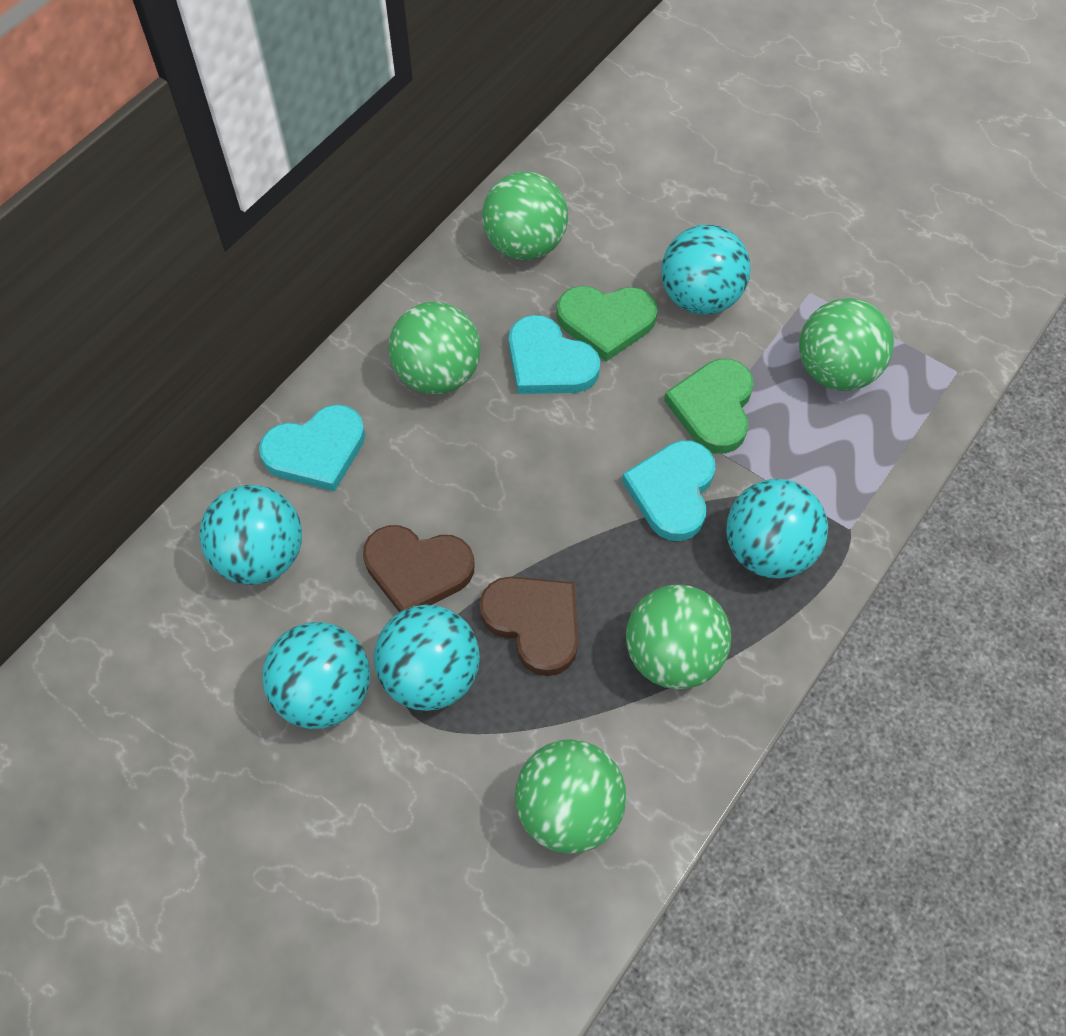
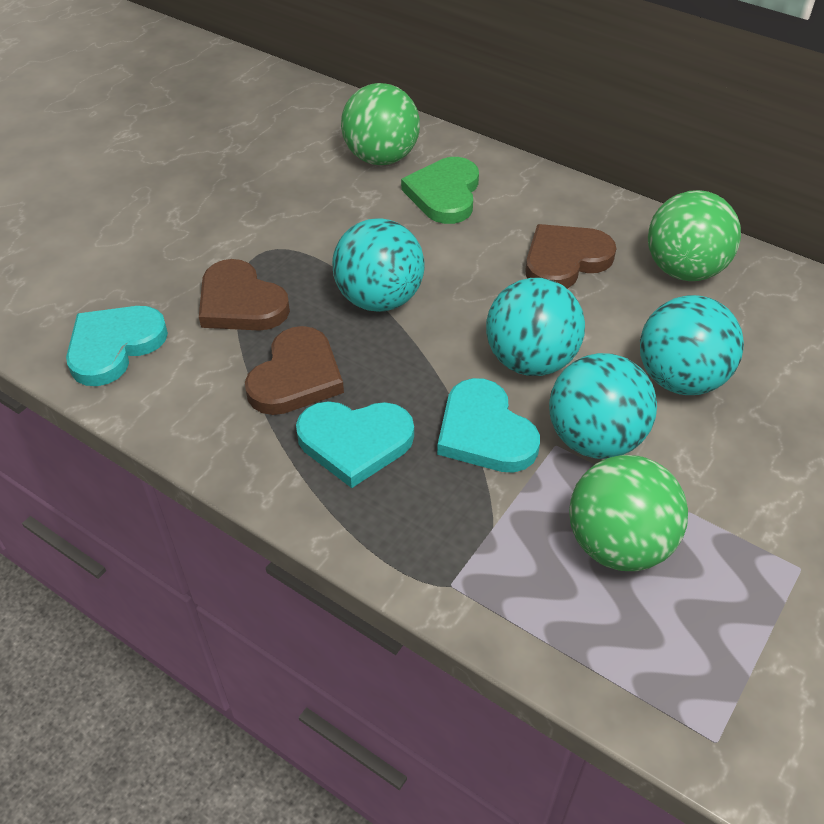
brown heart: 2 -> 3
green ball: 5 -> 3
green heart: 2 -> 1
turquoise ball: 5 -> 4

